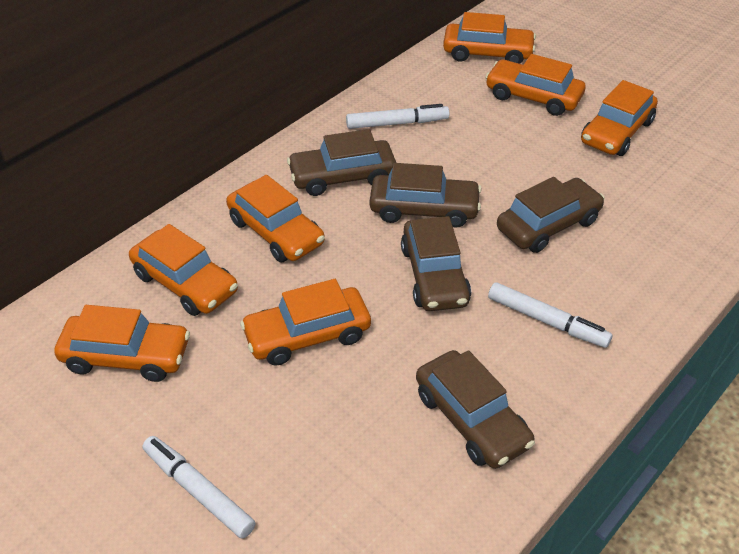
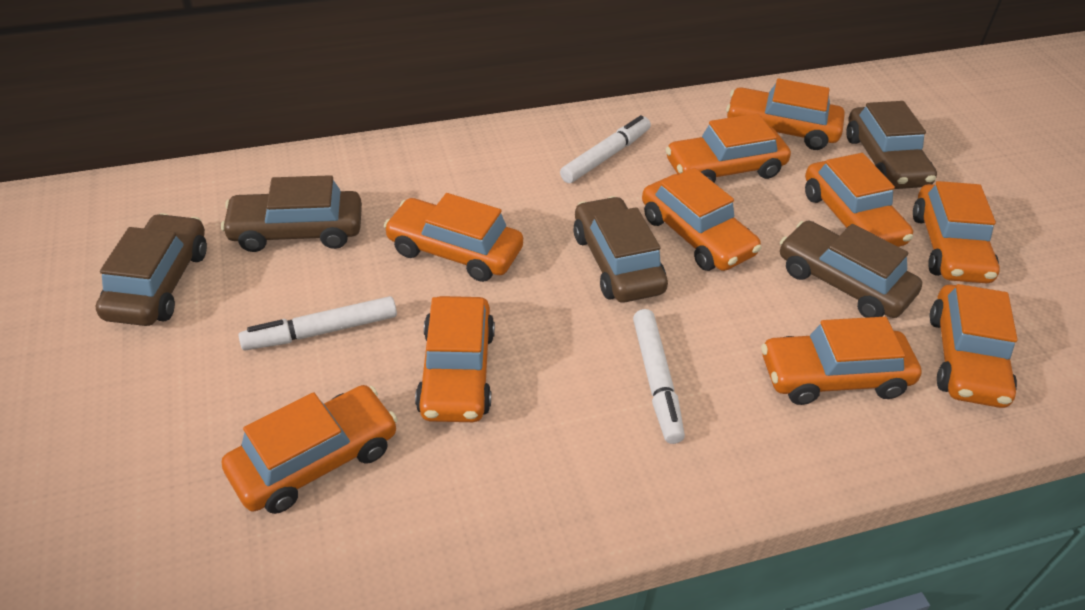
orange car: 7 -> 10

